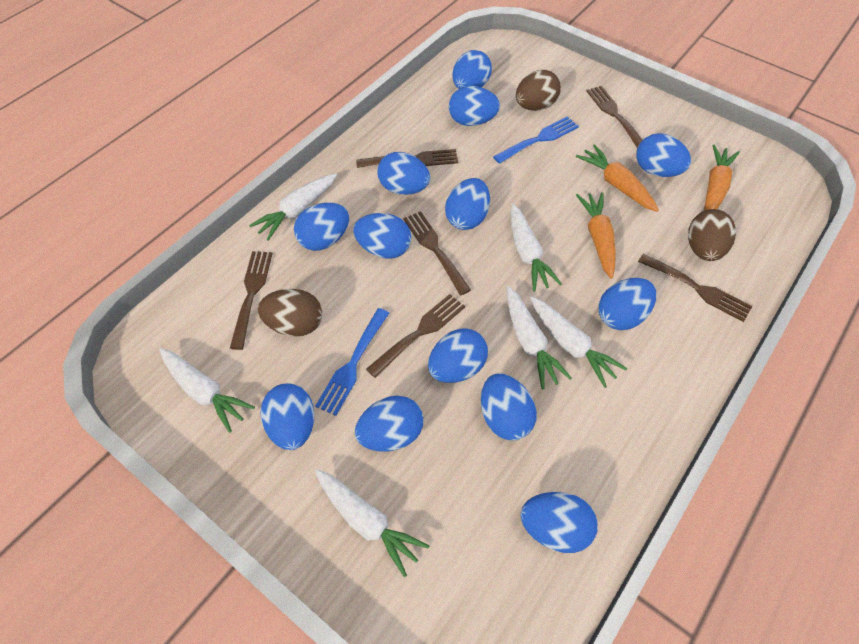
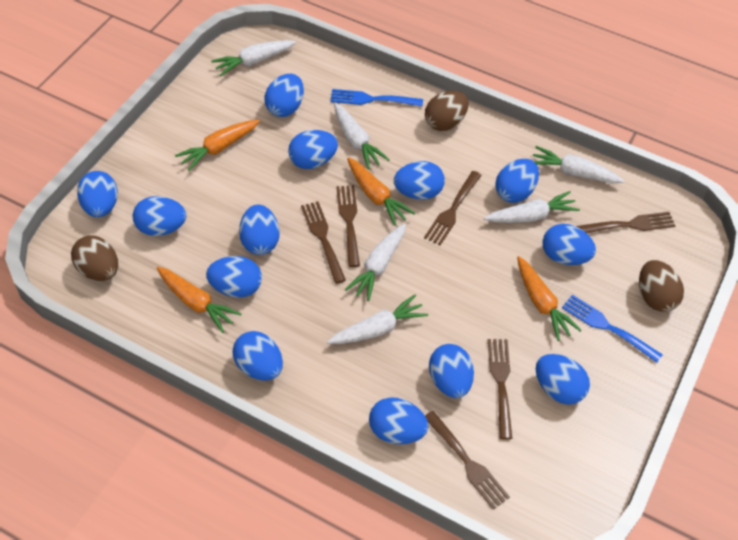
orange carrot: 3 -> 4

